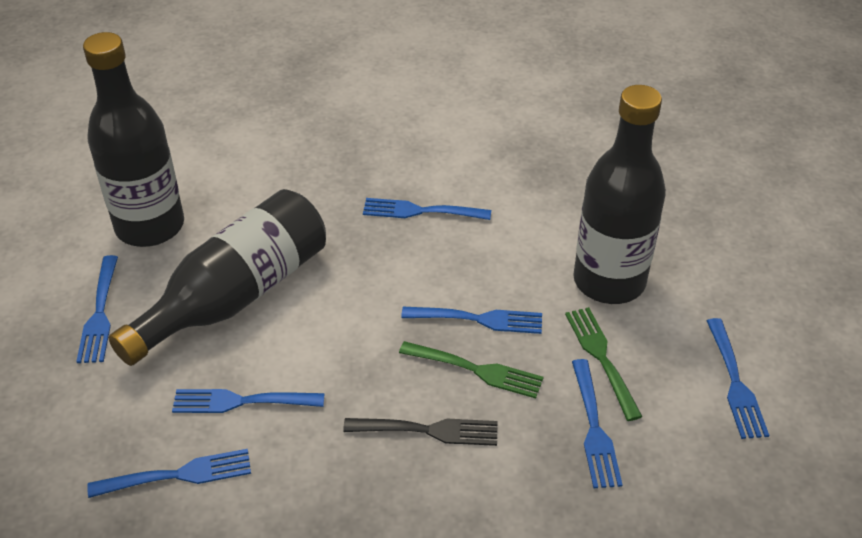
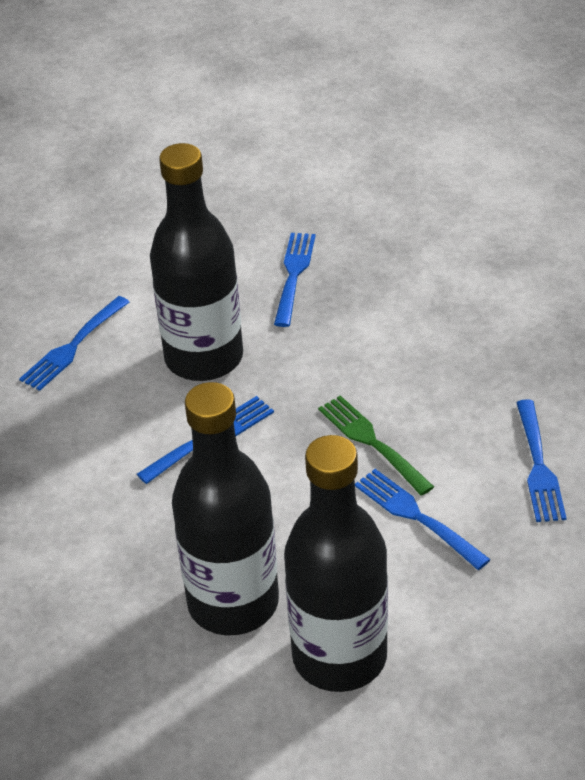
black fork: 1 -> 0
blue fork: 7 -> 5
green fork: 2 -> 1

